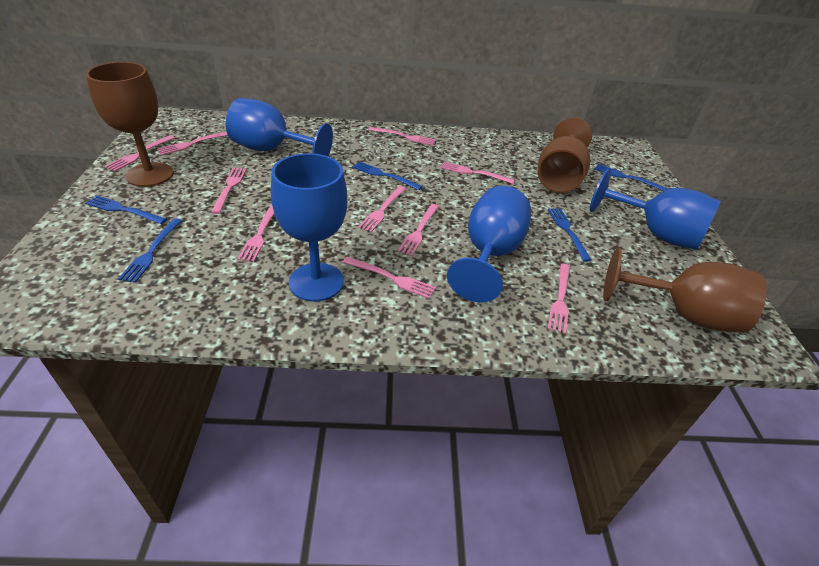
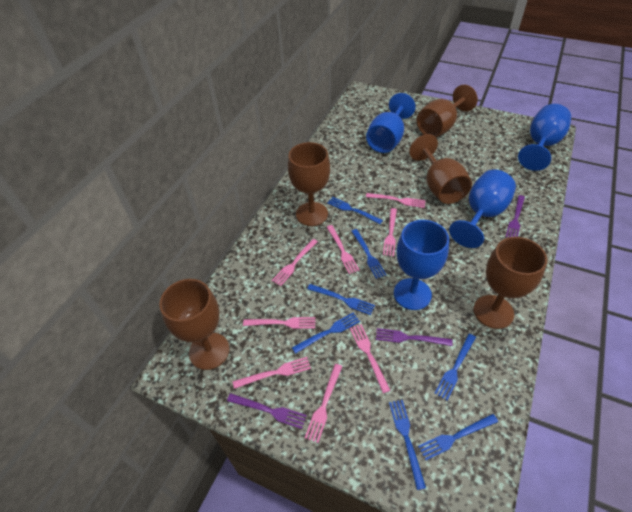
blue fork: 5 -> 7
brown goblet: 3 -> 5
pink fork: 10 -> 8
purple fork: 0 -> 3

